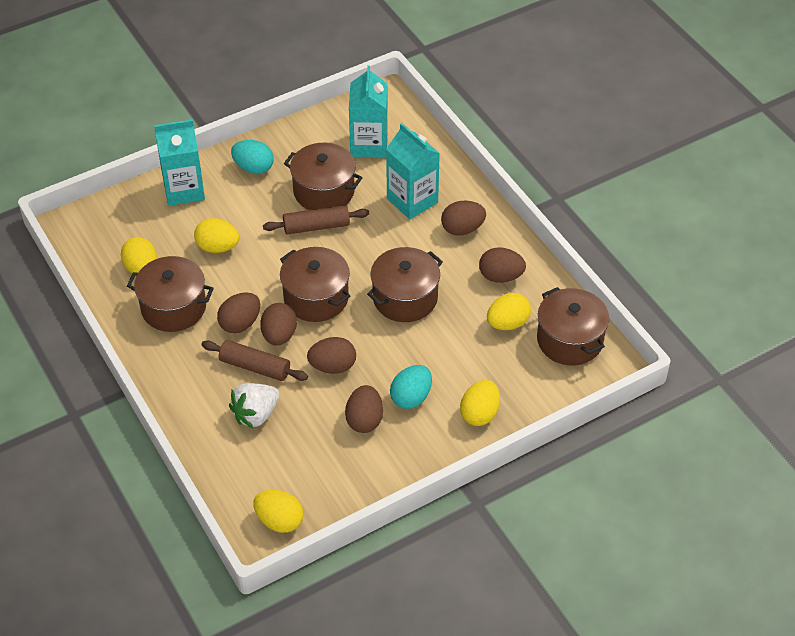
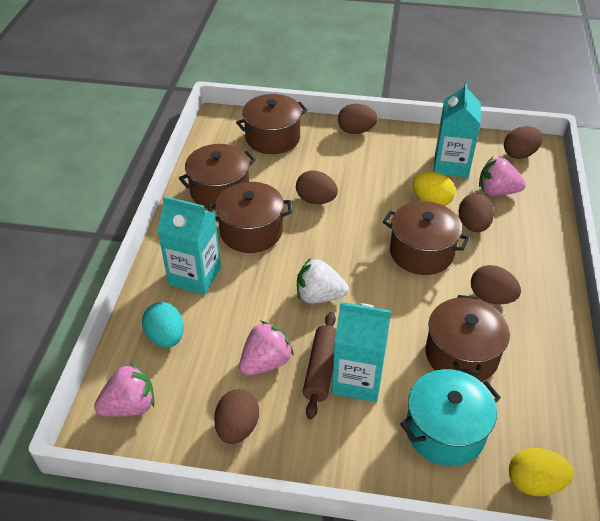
brown rolling pin: 2 -> 1
pink strawberry: 0 -> 3
turquoise egg: 2 -> 1
turquoise pot: 0 -> 1
yellow egg: 5 -> 2

